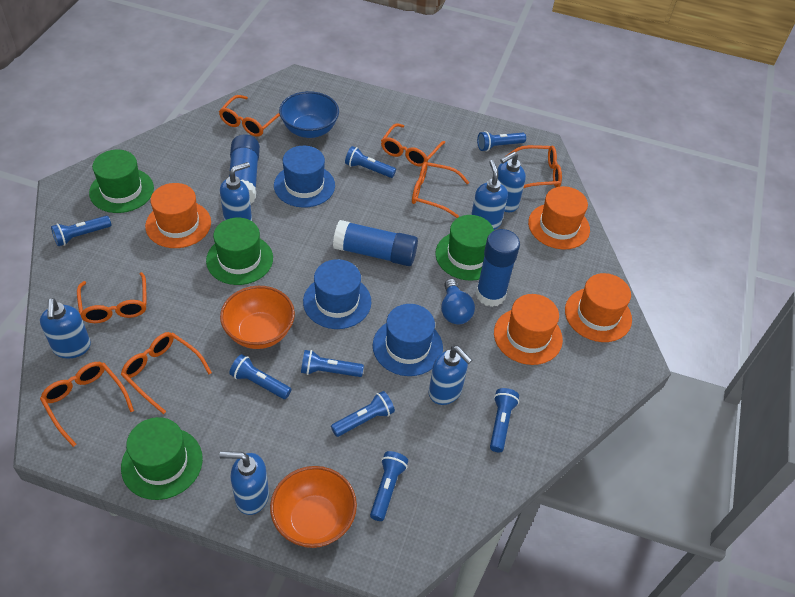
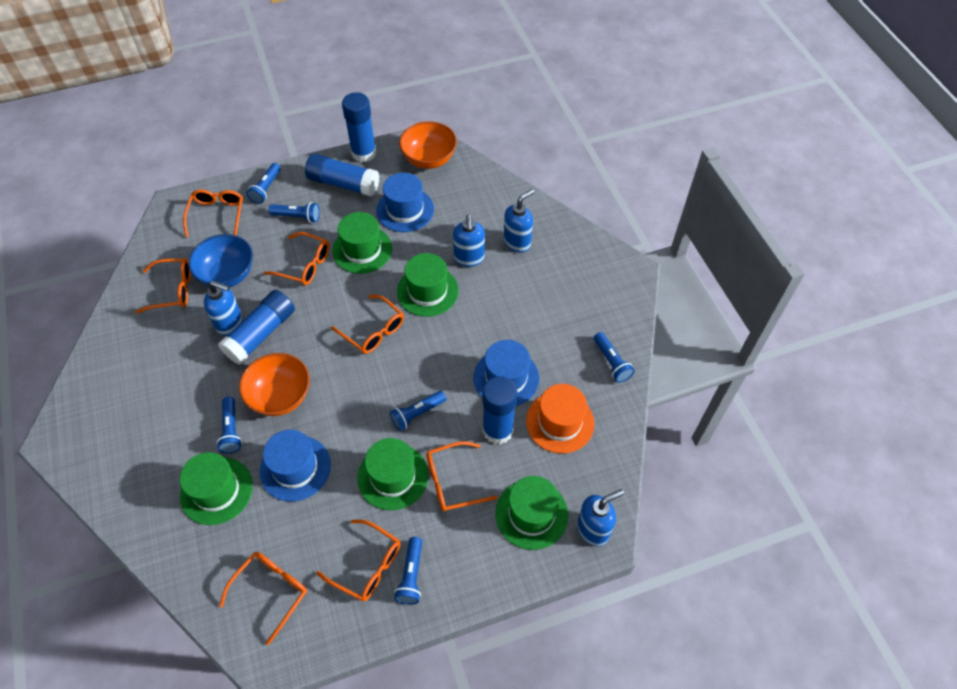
blue flashlight: 8 -> 6
blue glue stick: 3 -> 4
blue light bulb: 1 -> 0
blue soap dispenser: 6 -> 4
green hat: 4 -> 5
orange hat: 4 -> 1

